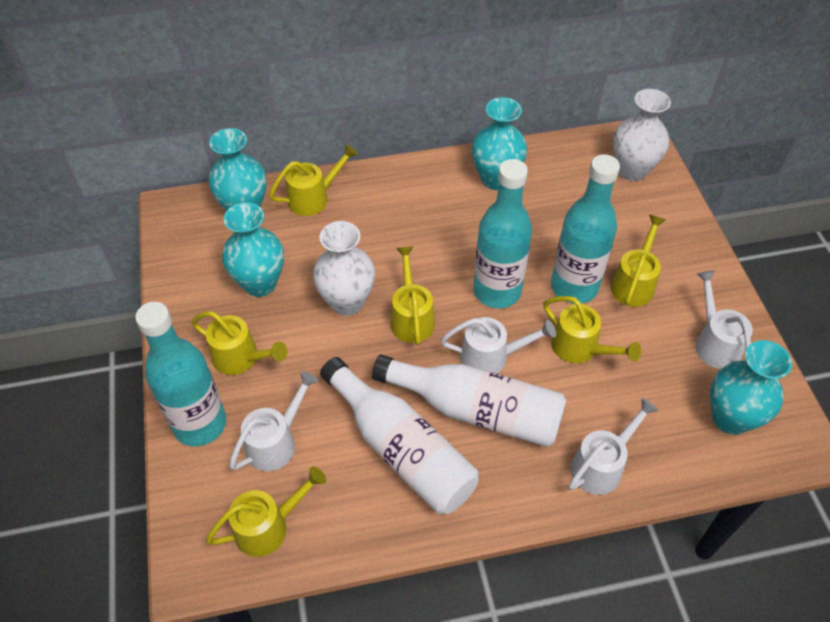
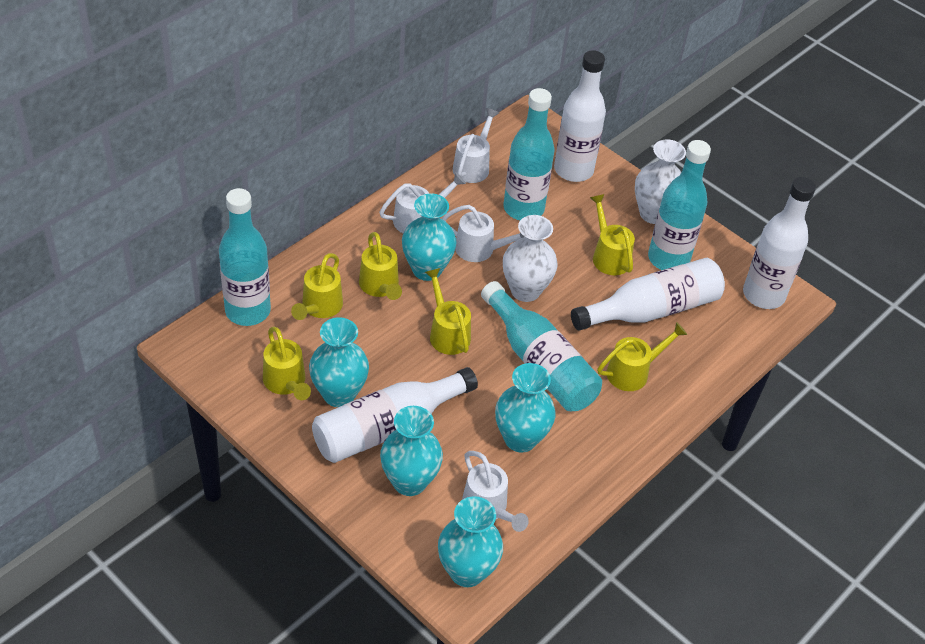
turquoise bottle: 3 -> 4
turquoise vase: 4 -> 5
white bottle: 2 -> 4

